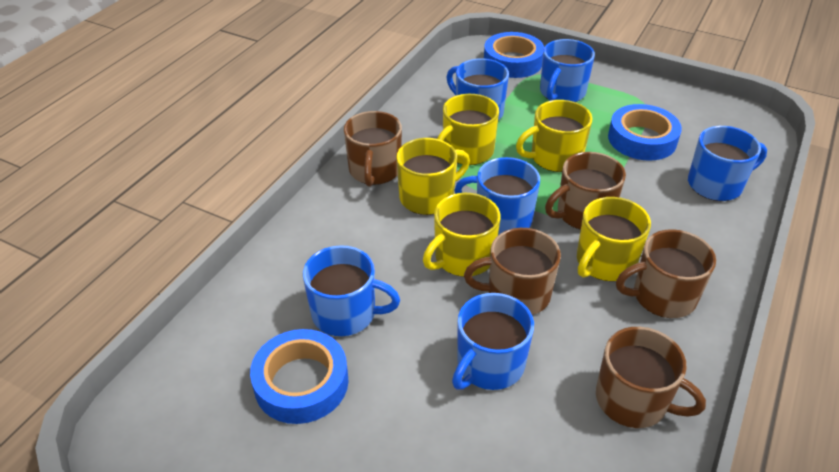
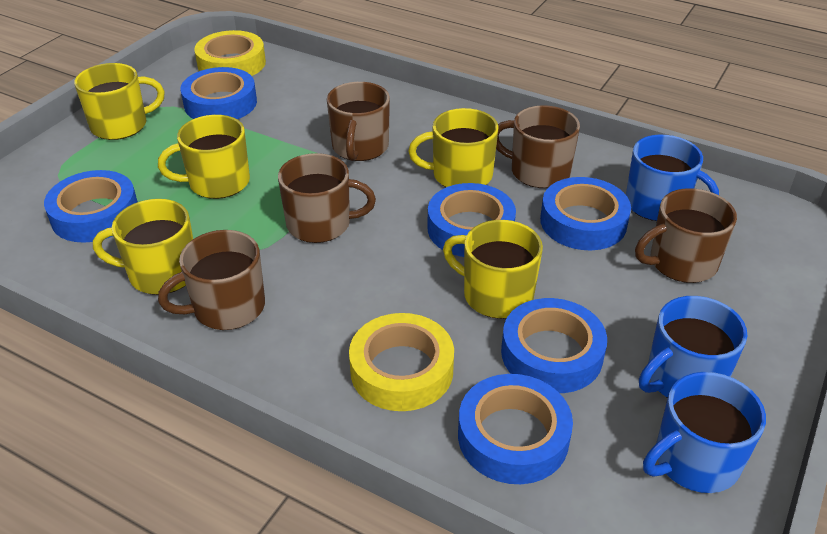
blue mug: 6 -> 3
blue tape: 3 -> 6
yellow tape: 0 -> 2

